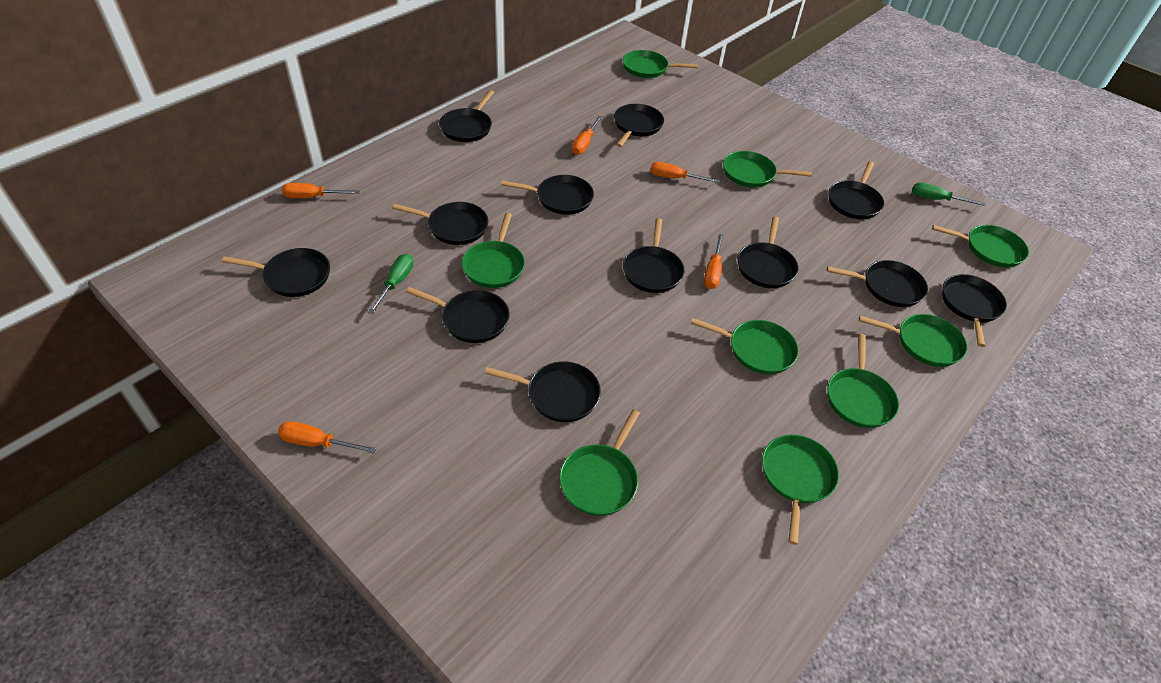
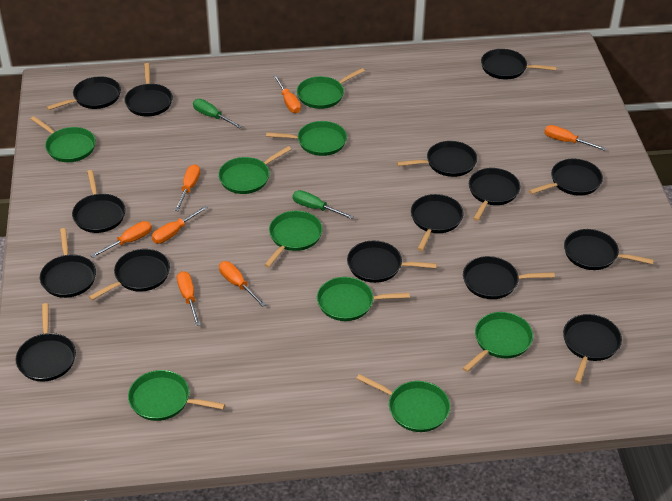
black pan: 12 -> 15
orange screwdriver: 5 -> 7

